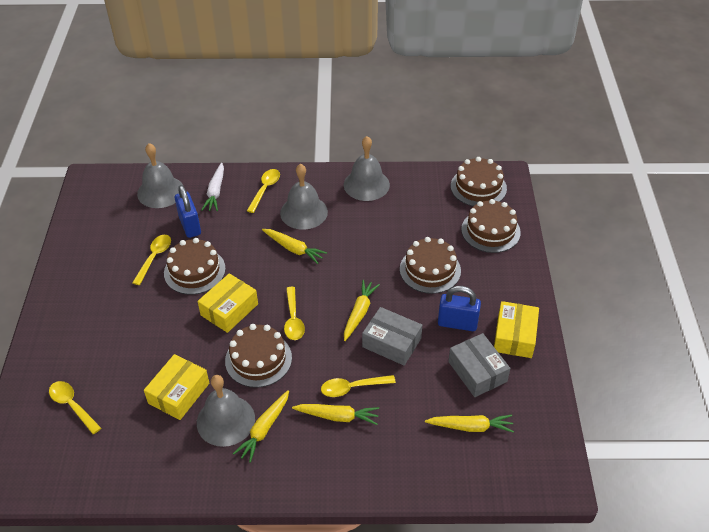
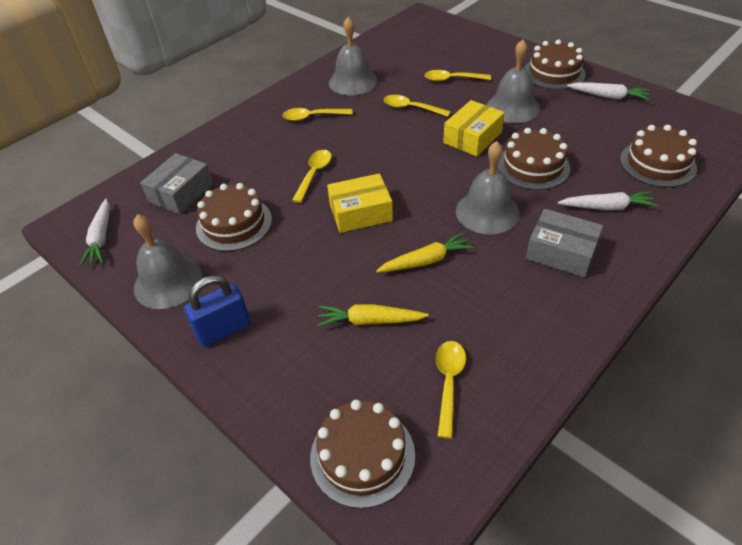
blue padlock: 2 -> 1
white carrot: 1 -> 3
yellow box: 3 -> 2
yellow carrot: 5 -> 2

